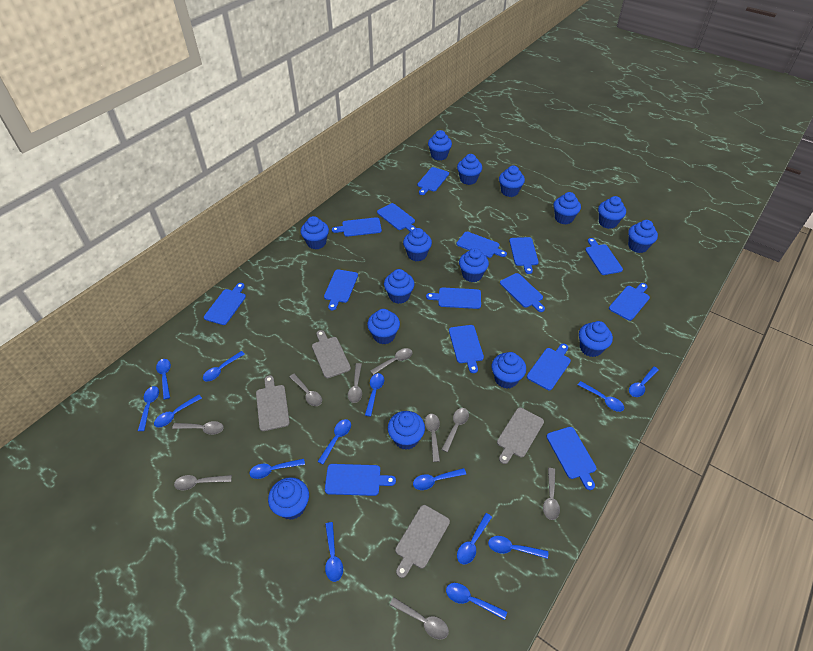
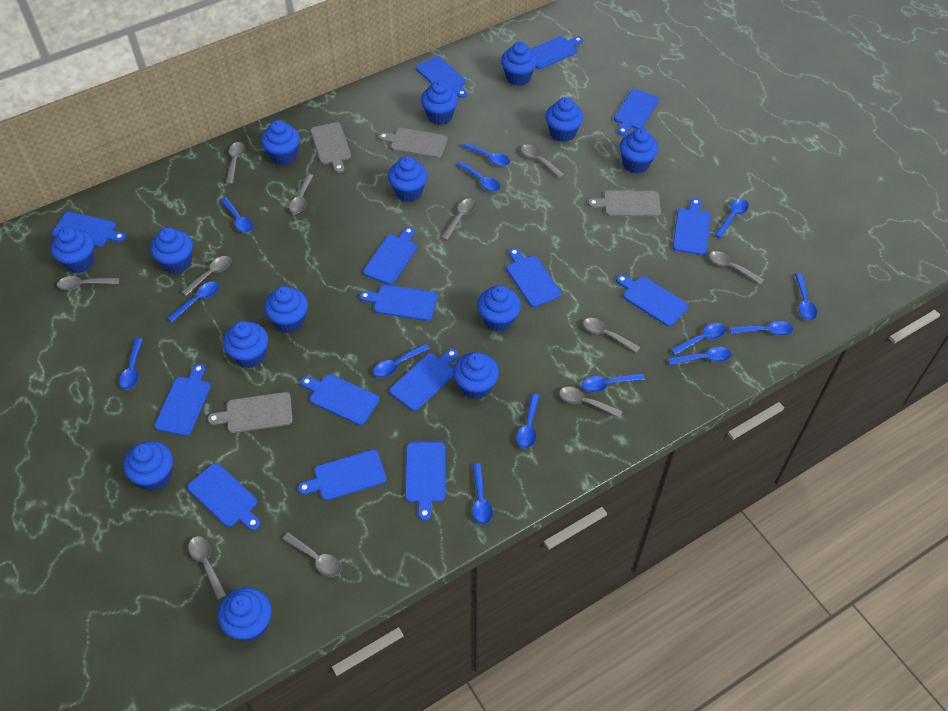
blue cupcake: 15 -> 14
grey spoon: 9 -> 11

